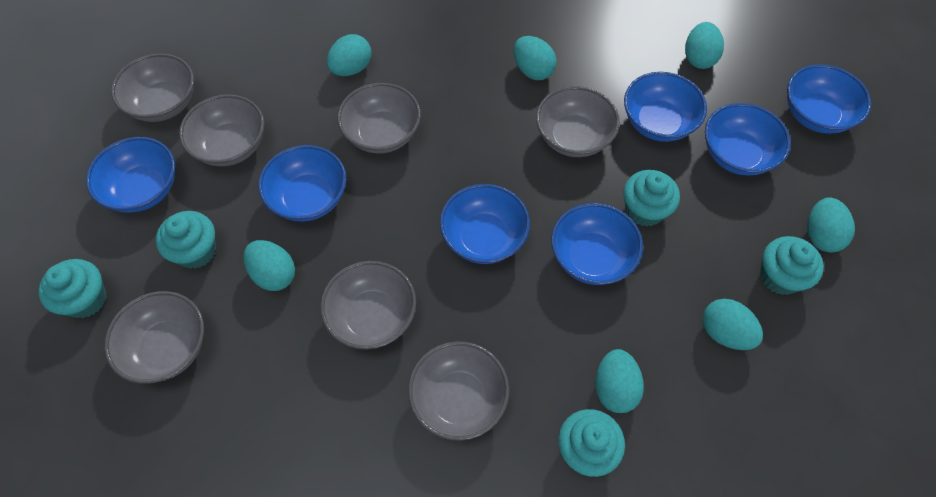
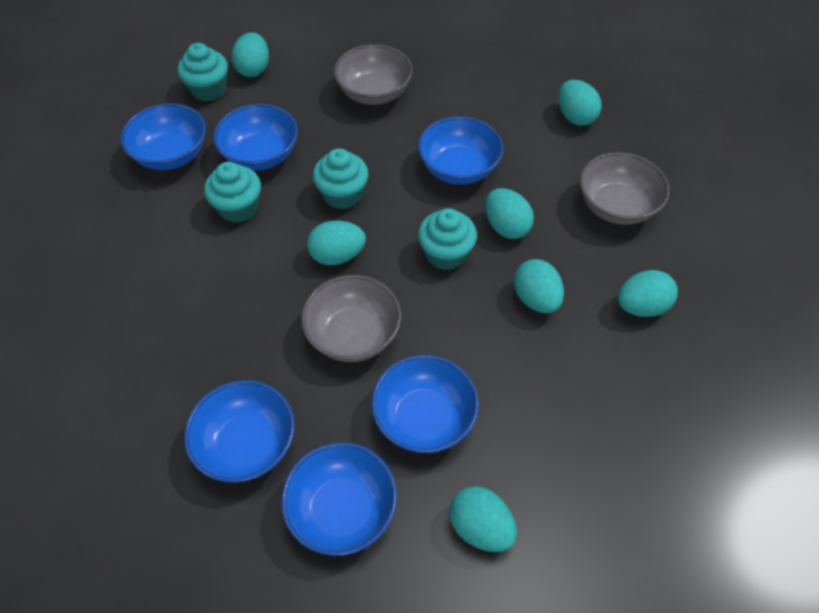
blue bowl: 7 -> 6
grey bowl: 7 -> 3
turquoise cupcake: 5 -> 4

